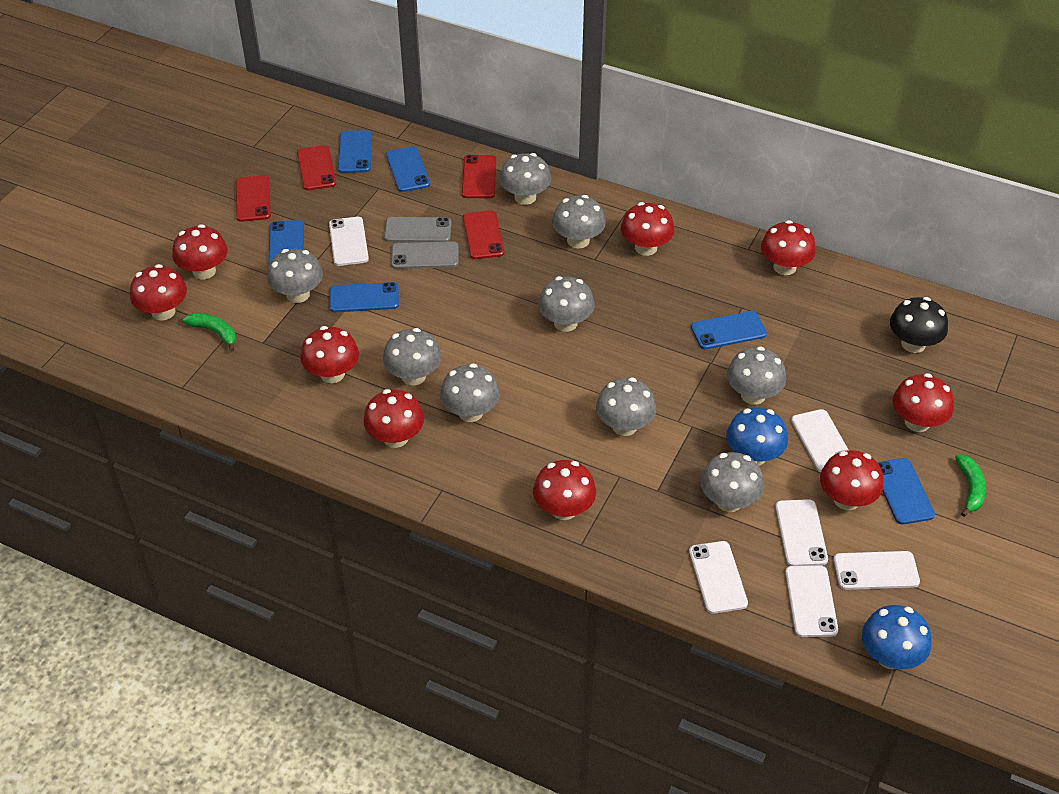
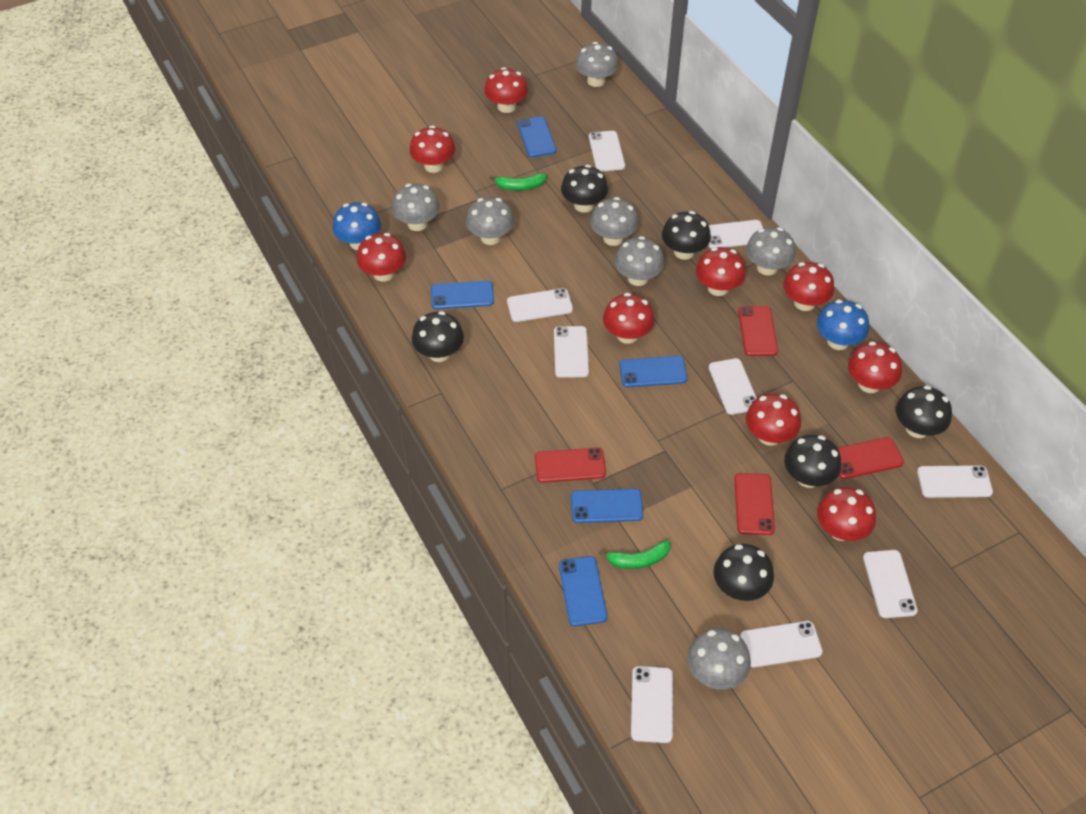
black mushroom: 1 -> 6
blue phone: 6 -> 5
grey mushroom: 9 -> 7
grey phone: 2 -> 0
white phone: 6 -> 9

